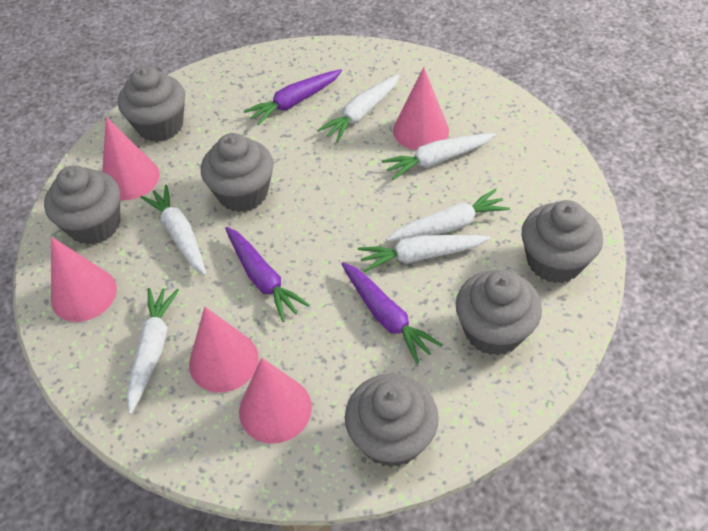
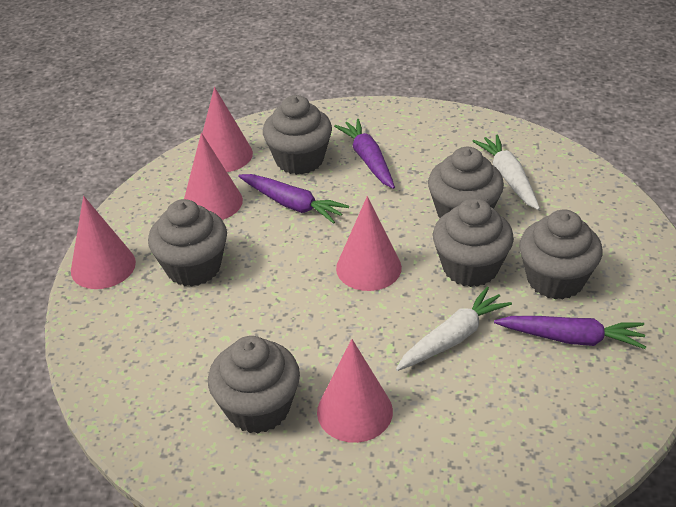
white carrot: 6 -> 2

